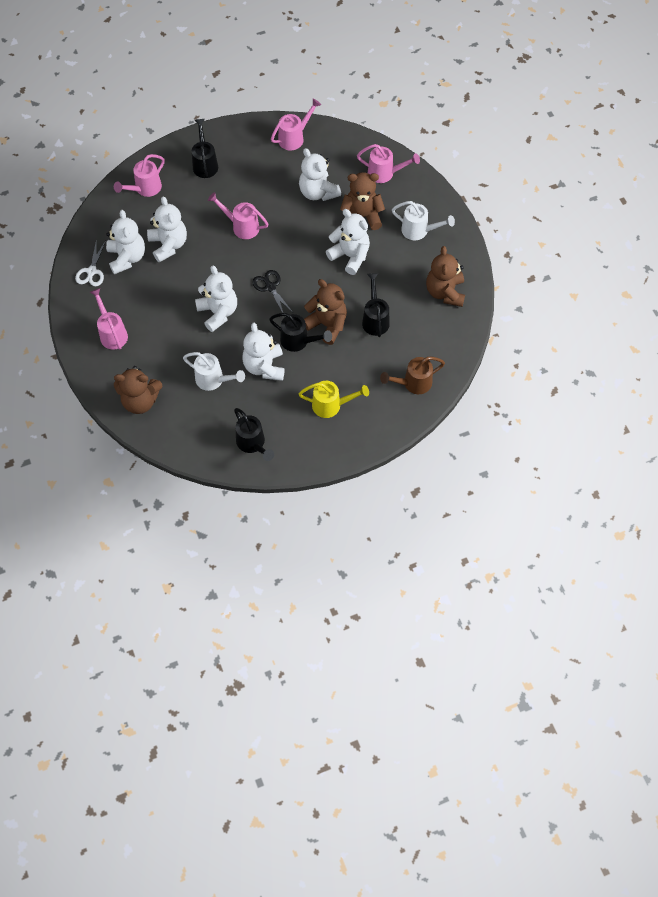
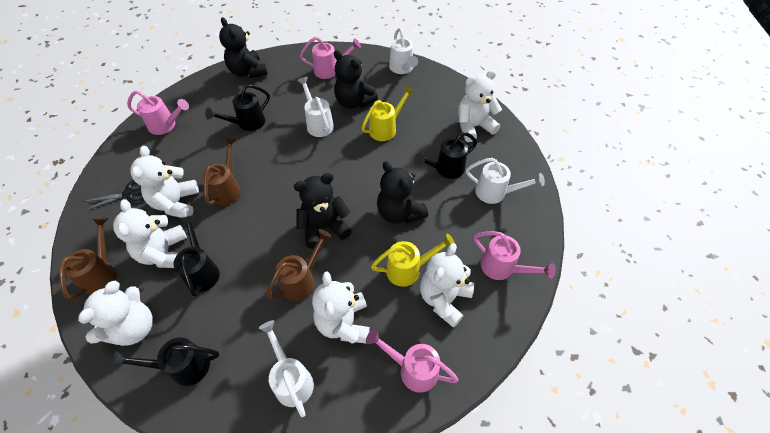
black teddy bear: 0 -> 4
brown teddy bear: 4 -> 0
brown watering can: 1 -> 3
pink watering can: 5 -> 4
white scissors: 1 -> 0
white watering can: 2 -> 4
yellow watering can: 1 -> 2

